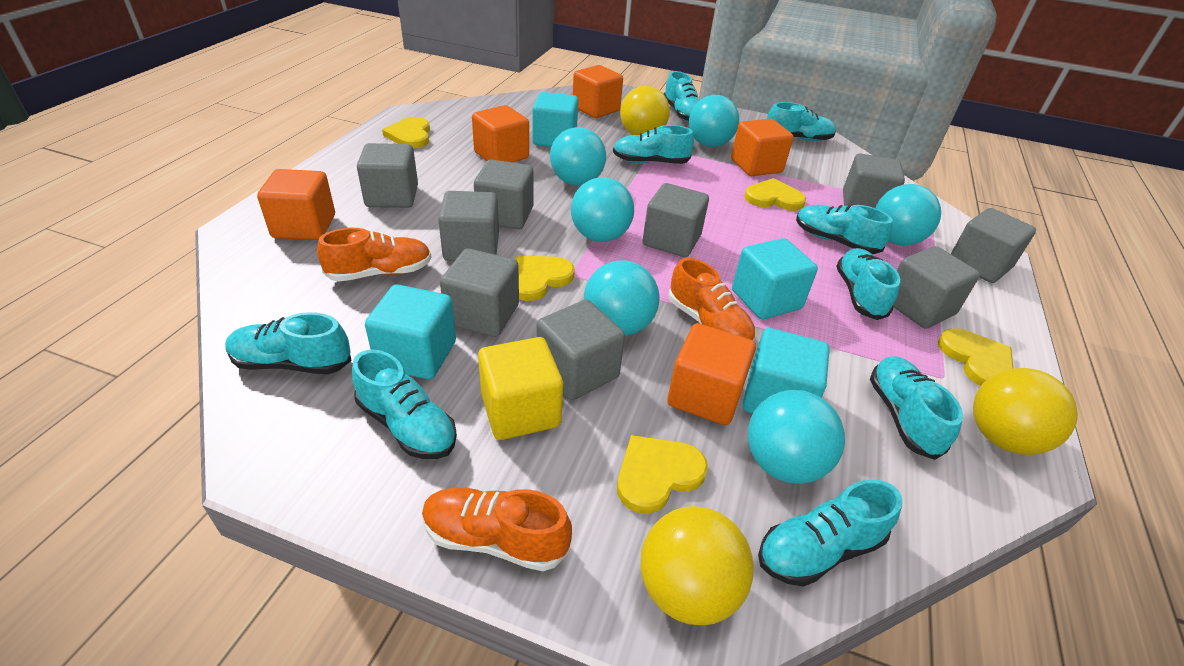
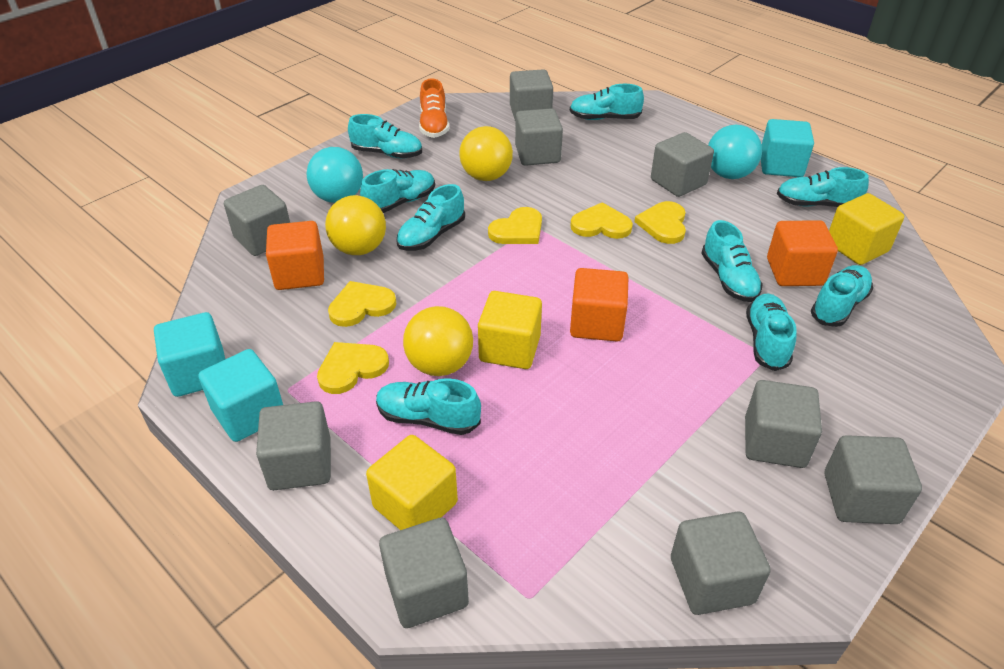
orange cube: 5 -> 3
orange shoe: 3 -> 1
turquoise ball: 6 -> 2
turquoise cube: 4 -> 3
yellow cube: 1 -> 3

